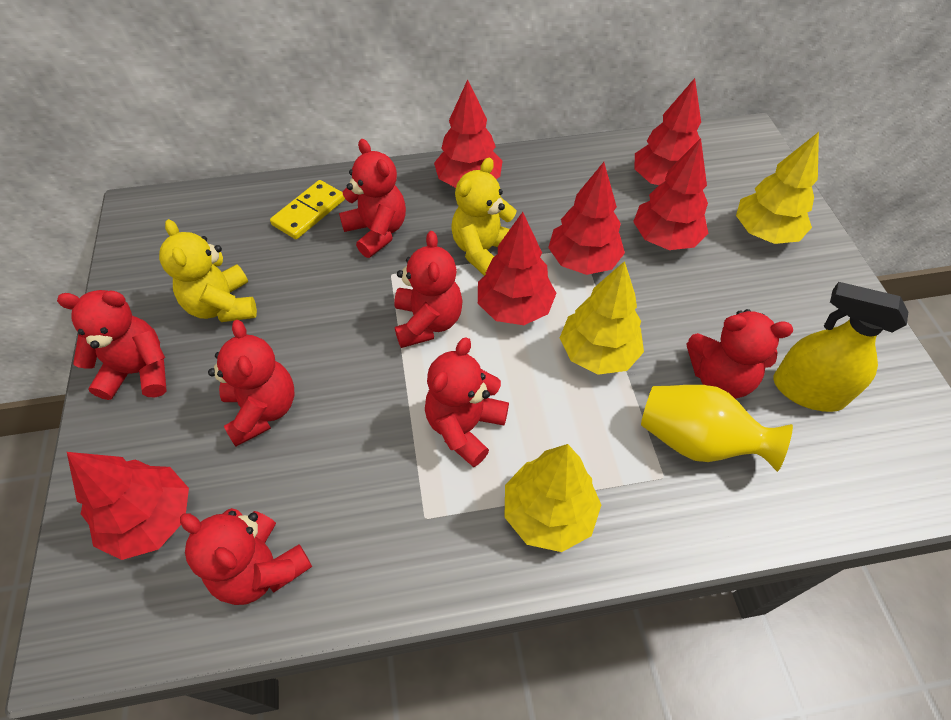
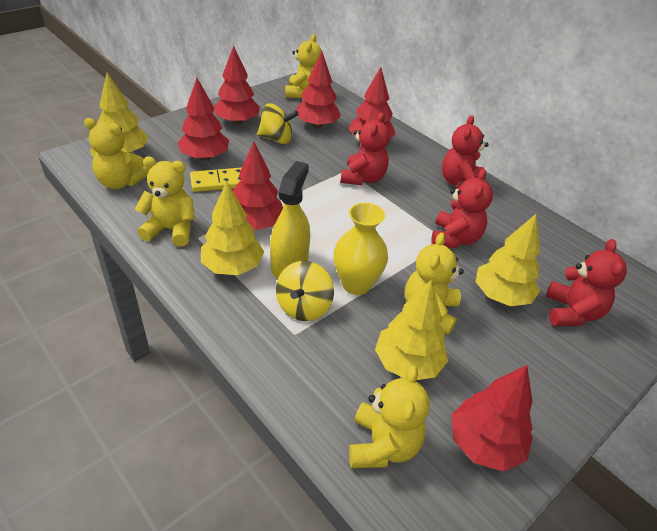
red teddy bear: 7 -> 4
yellow spinning top: 0 -> 2
yellow teddy bear: 2 -> 5
yellow tree: 3 -> 4

